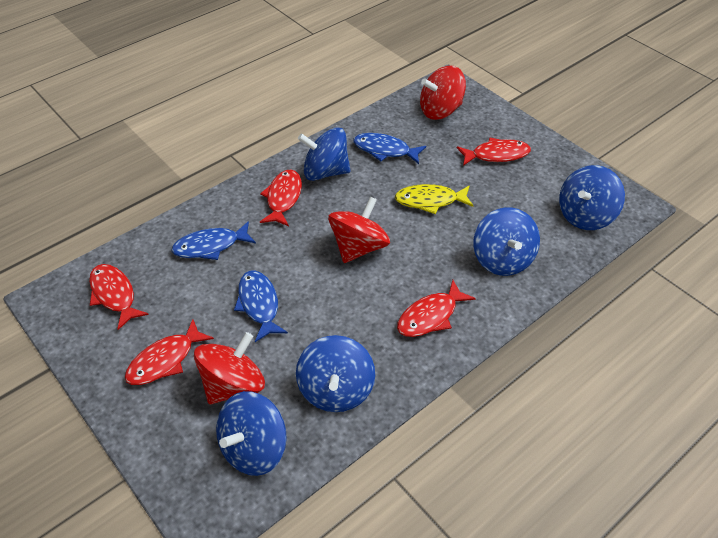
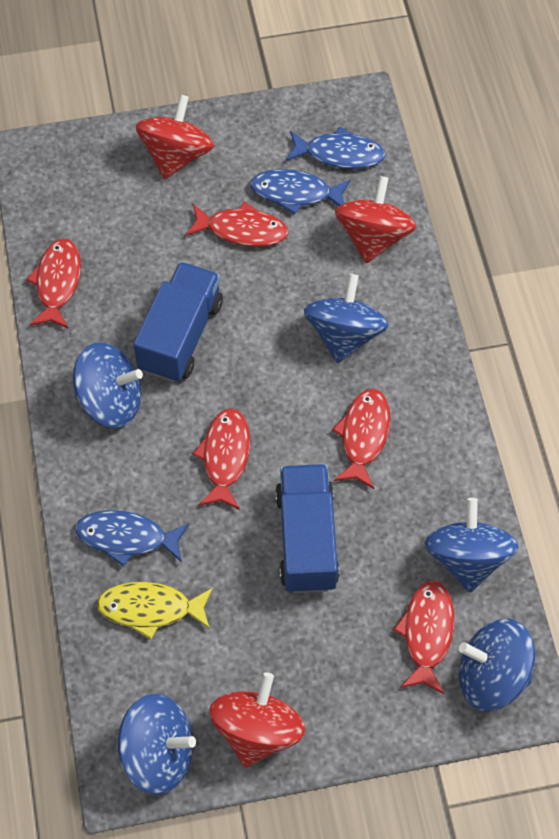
blue truck: 0 -> 2

